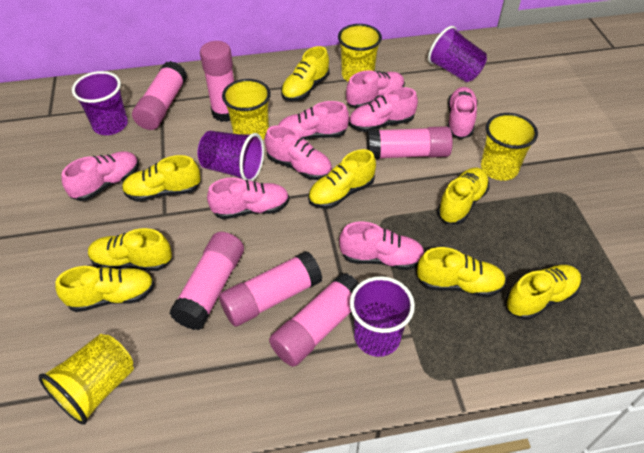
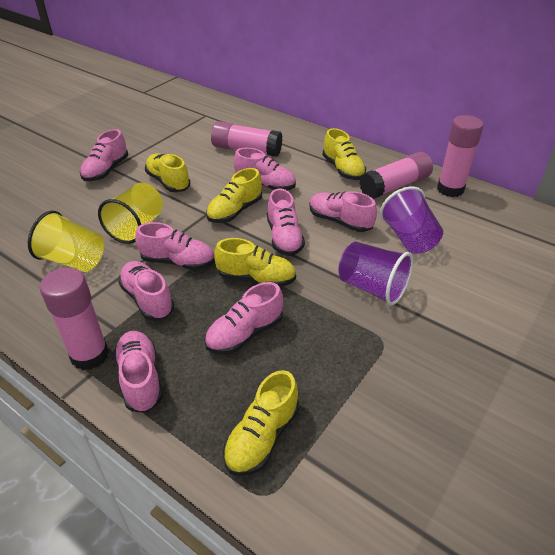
pink glue stick: 6 -> 4
purple cup: 4 -> 2
yellow cup: 4 -> 2
yellow shoe: 8 -> 5

